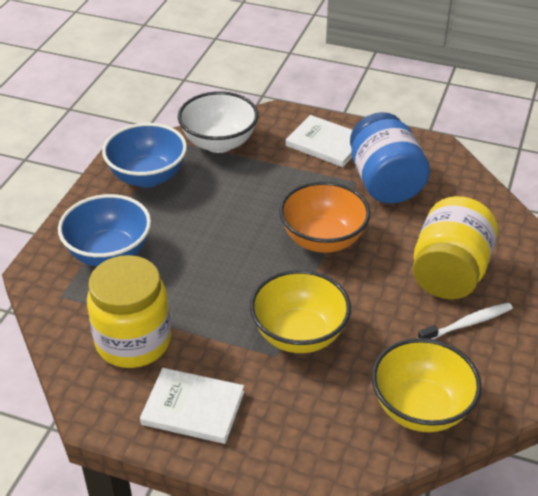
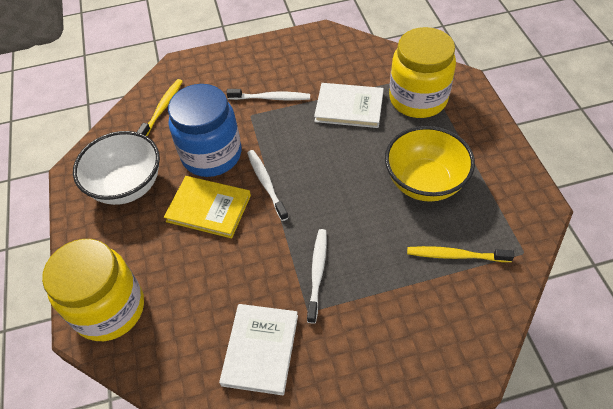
blue bowl: 2 -> 0
orange bowl: 1 -> 0
white toothbrush: 1 -> 3
yellow book: 0 -> 1
yellow bowl: 2 -> 1
yellow toothbrush: 0 -> 2

